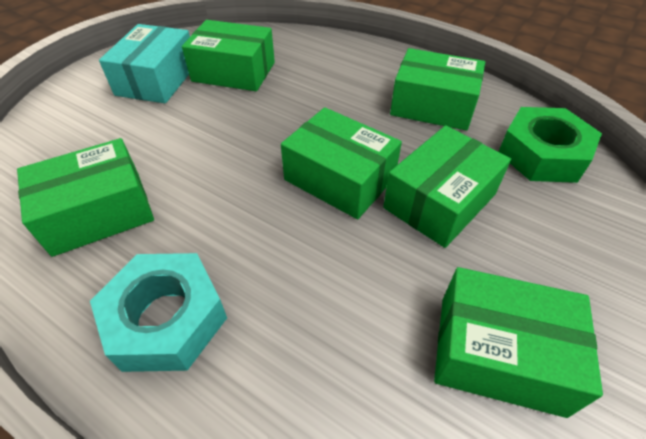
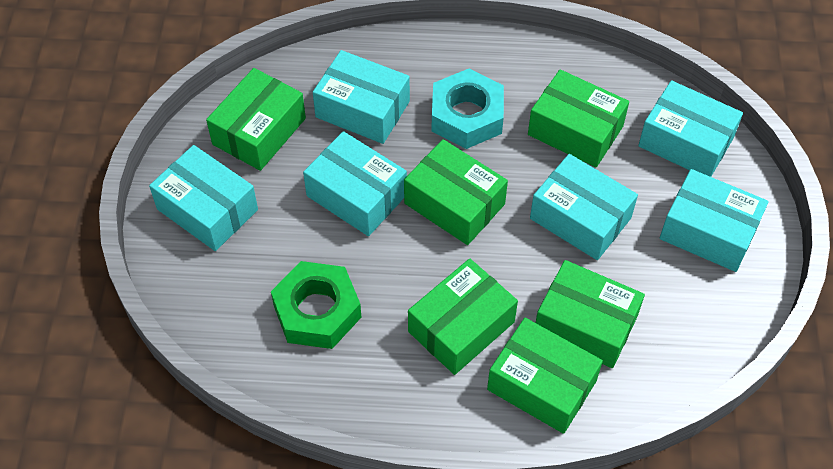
turquoise box: 1 -> 6

